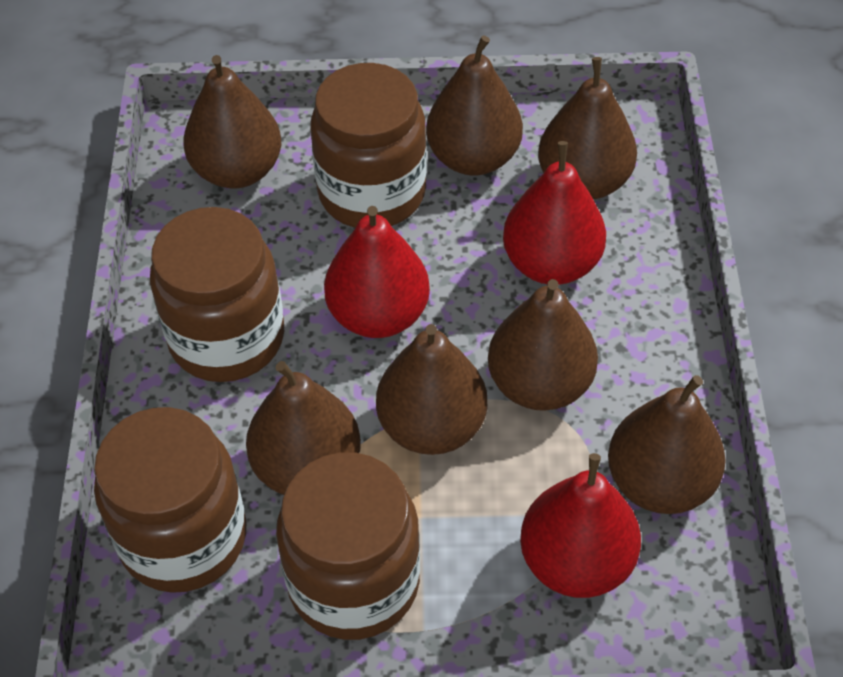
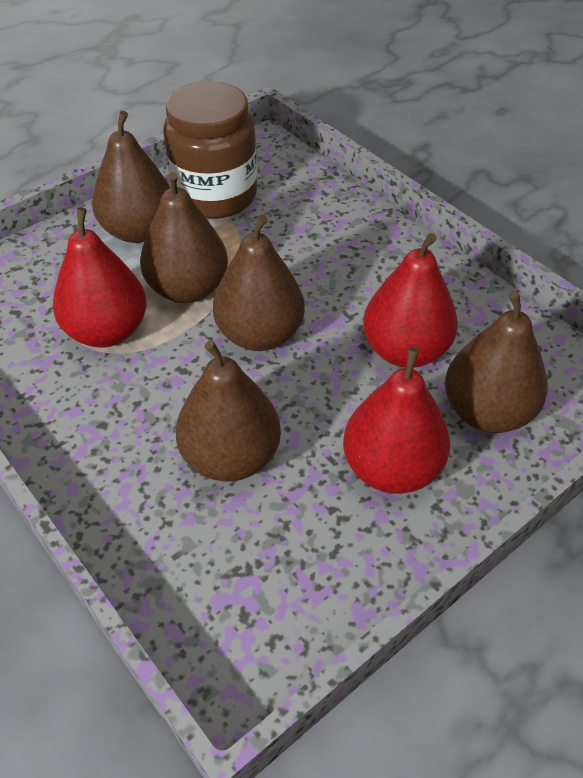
brown jar: 4 -> 1
brown pear: 7 -> 5

